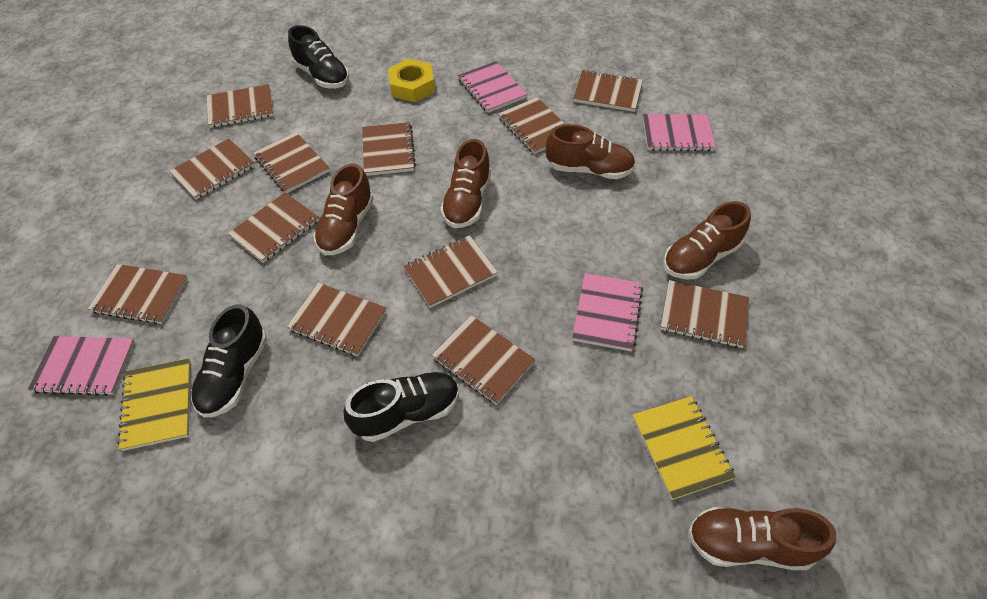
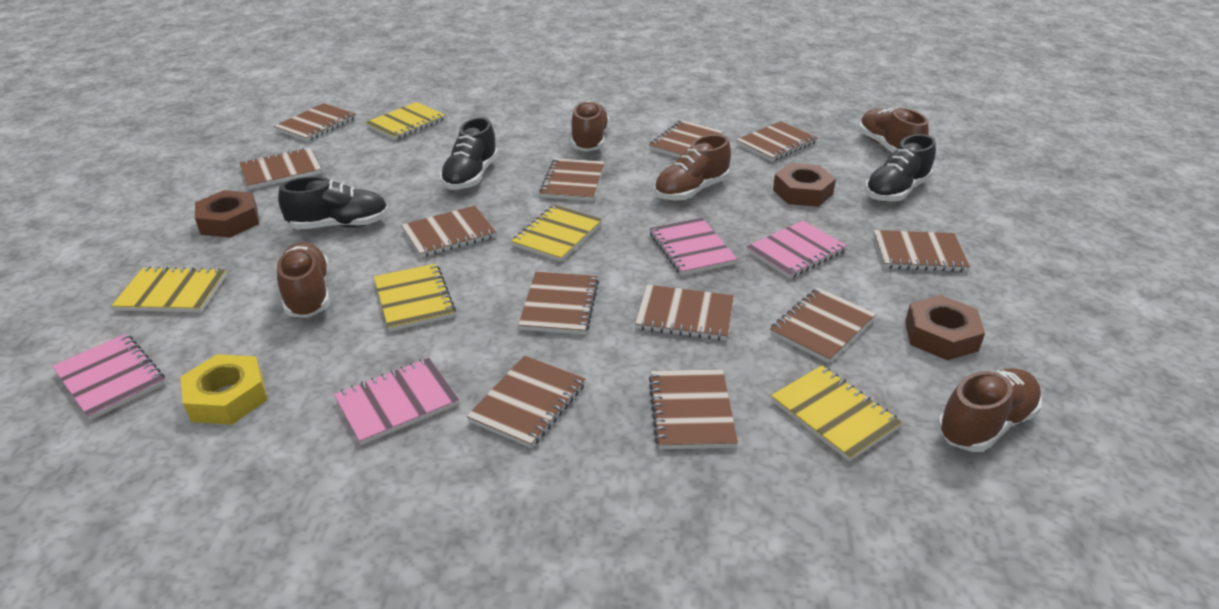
brown nut: 0 -> 3
yellow notebook: 2 -> 5

